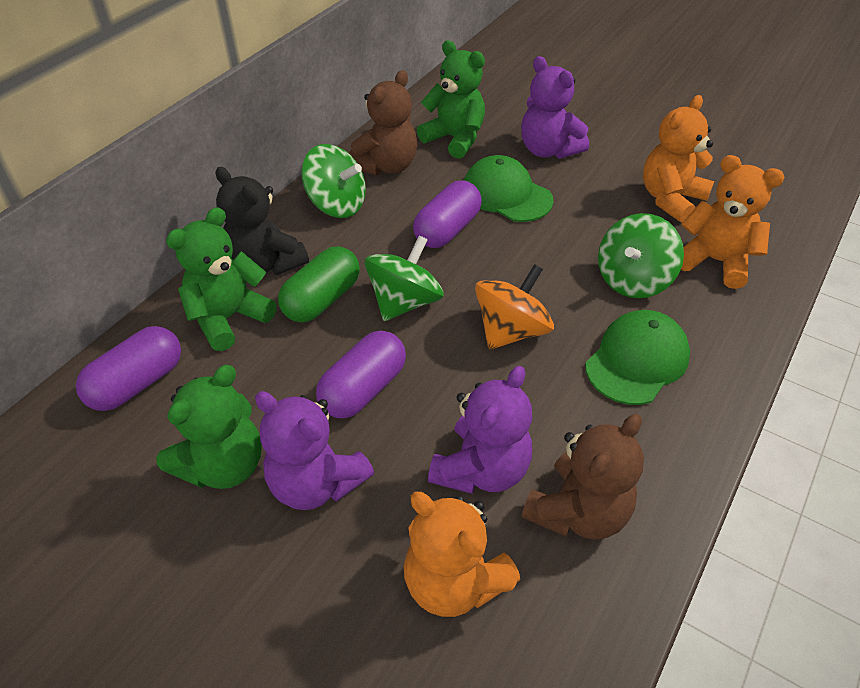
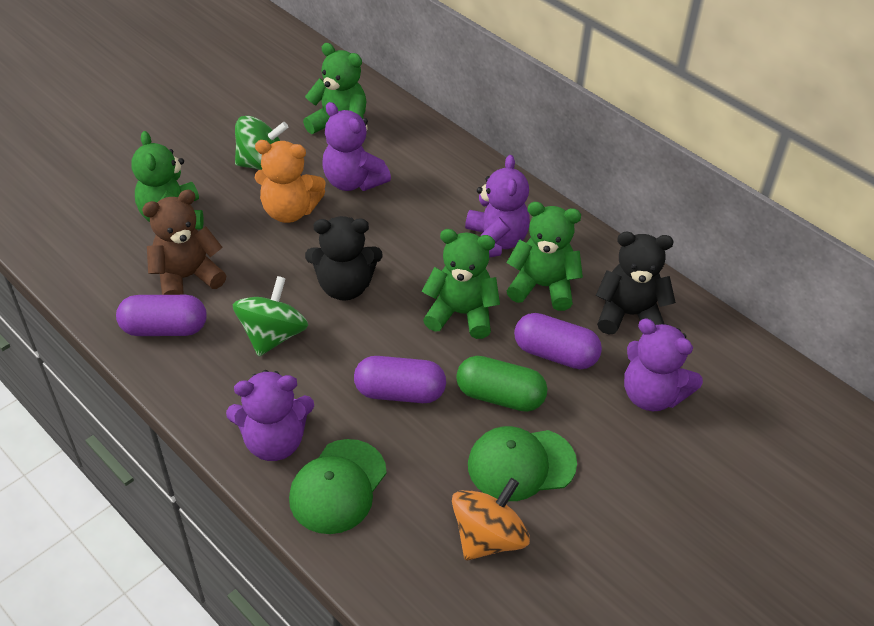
black teddy bear: 1 -> 2
brown teddy bear: 2 -> 1
green spinning top: 3 -> 2
green teddy bear: 3 -> 4
orange teddy bear: 3 -> 1
purple teddy bear: 3 -> 4

